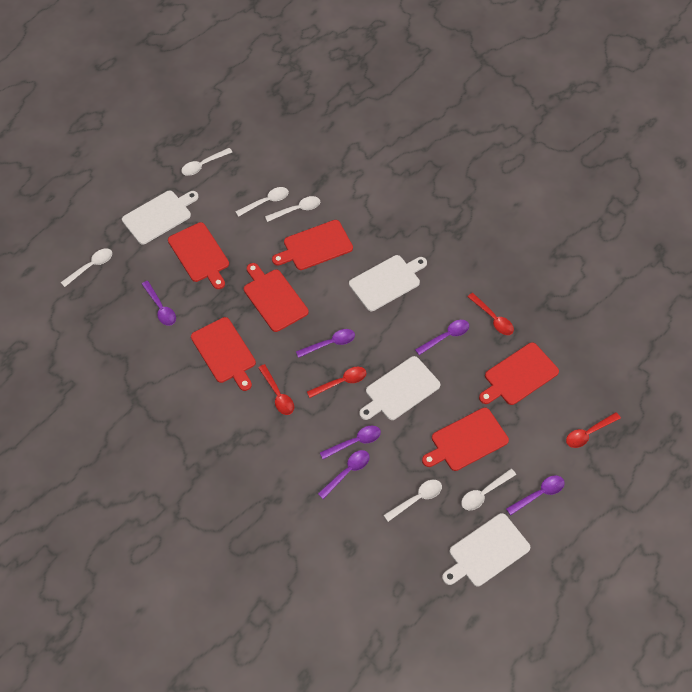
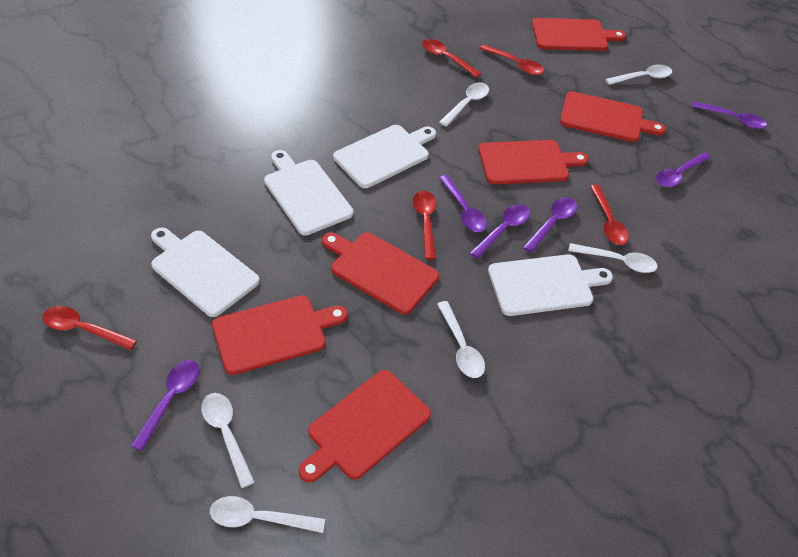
red spoon: 4 -> 5

